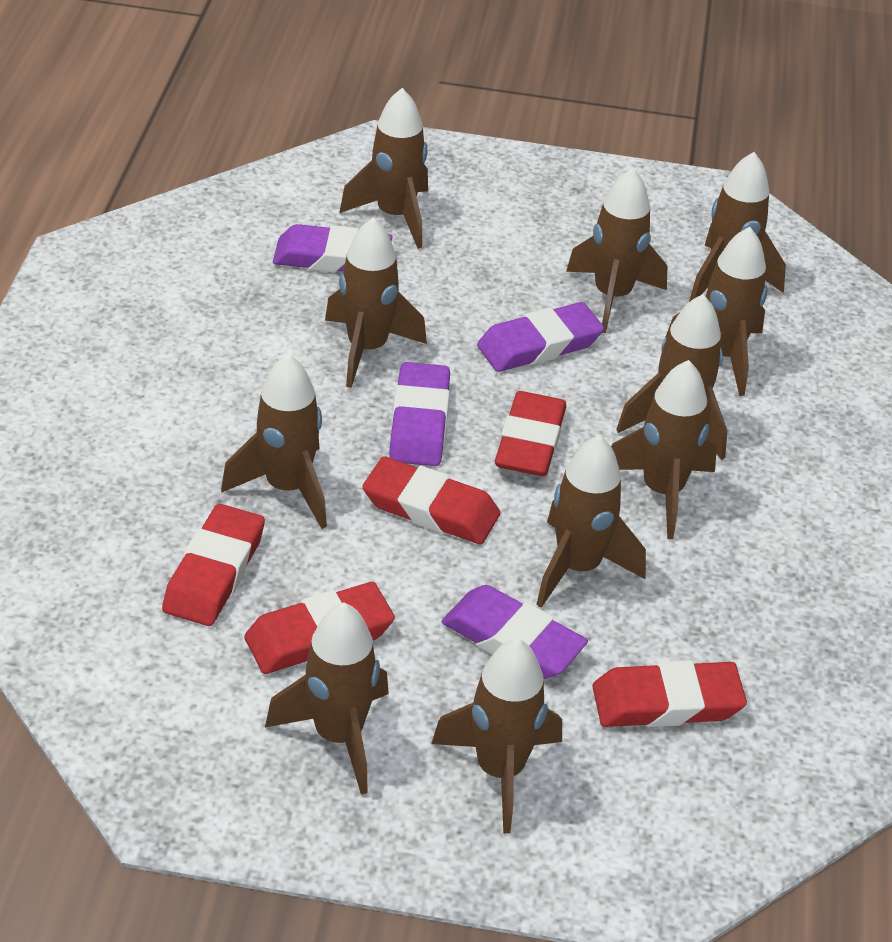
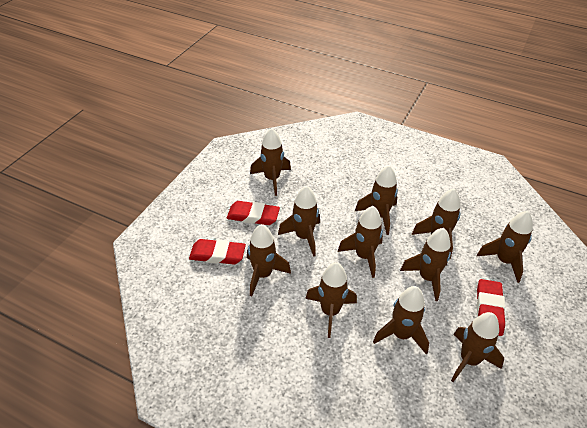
purple eraser: 4 -> 0
red eraser: 5 -> 3

